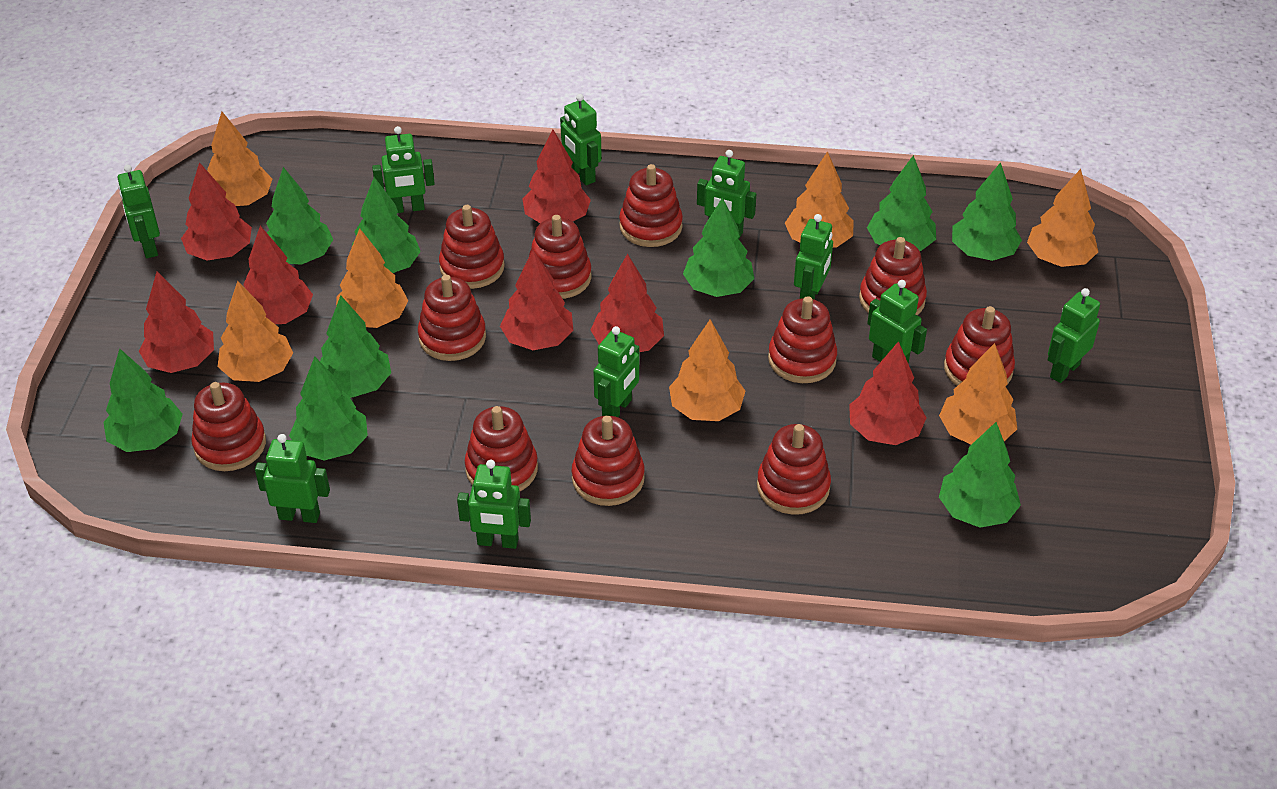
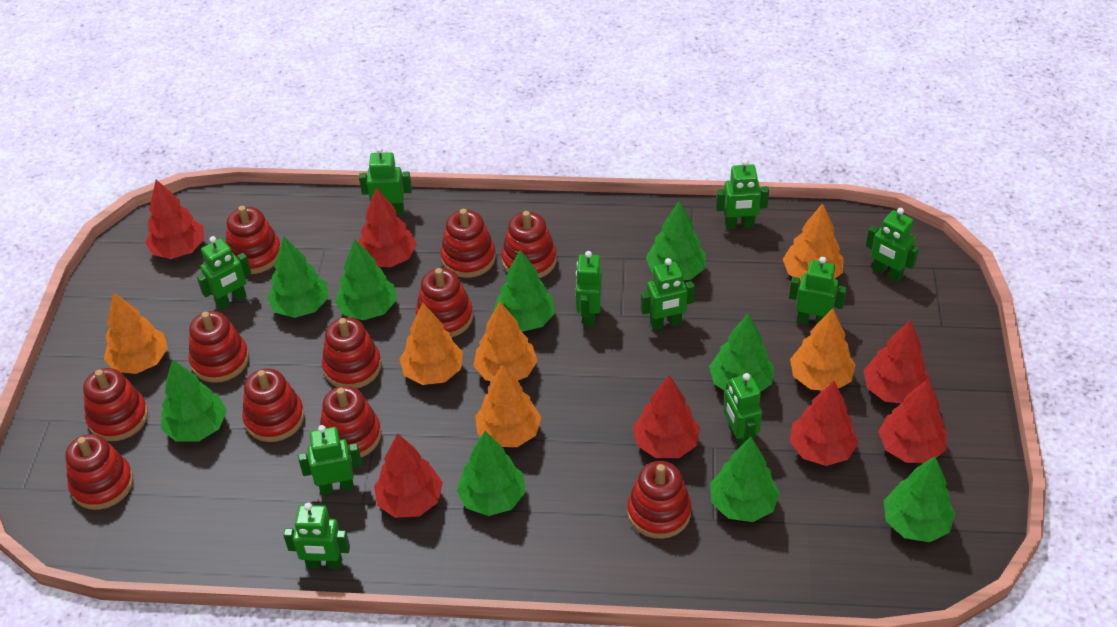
orange tree: 7 -> 6

